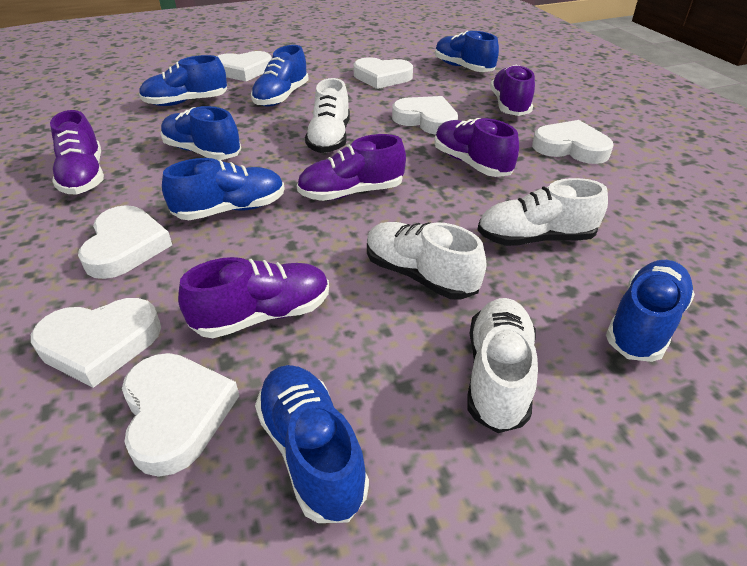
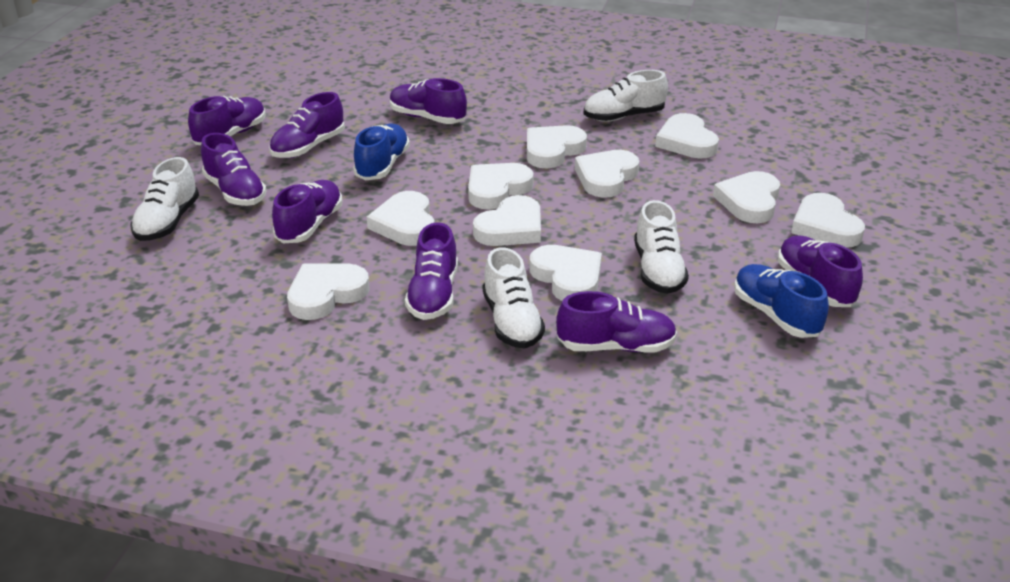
blue shoe: 7 -> 2
purple shoe: 5 -> 8
white heart: 7 -> 10

